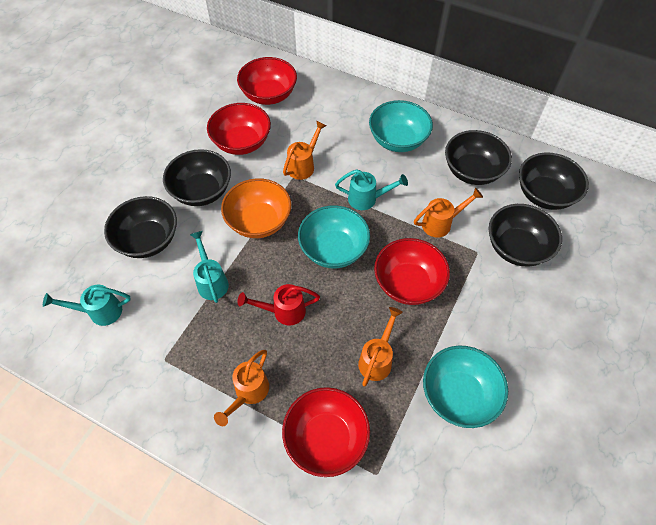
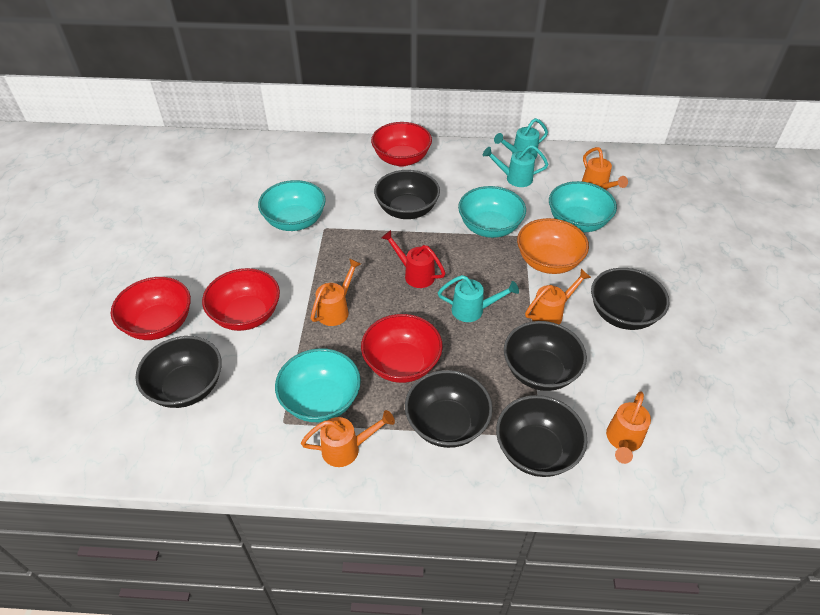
black bowl: 5 -> 6
orange watering can: 4 -> 5
turquoise bowl: 3 -> 4

